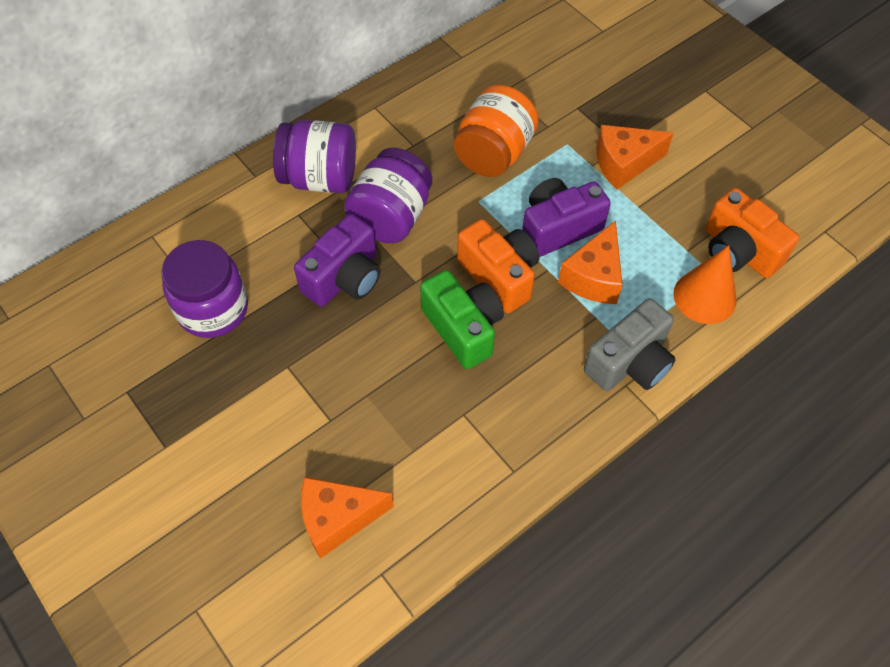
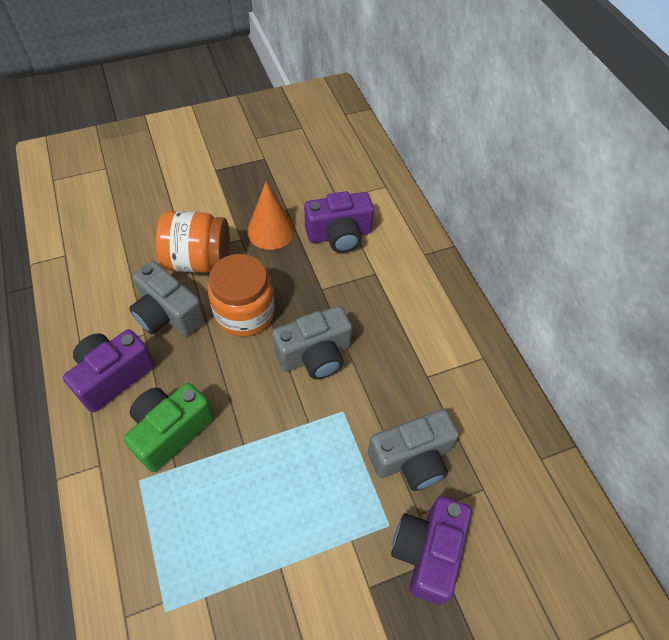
grey camera: 1 -> 3
orange camera: 2 -> 0
orange cheese: 3 -> 0
orange jar: 1 -> 2
purple camera: 2 -> 3
purple jar: 3 -> 0

